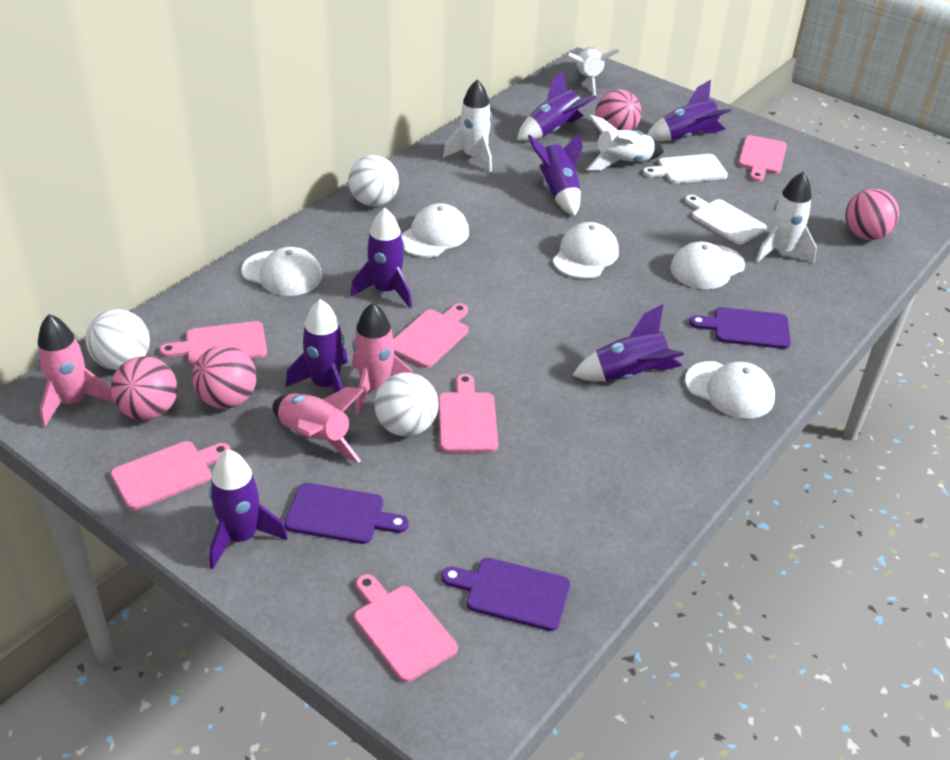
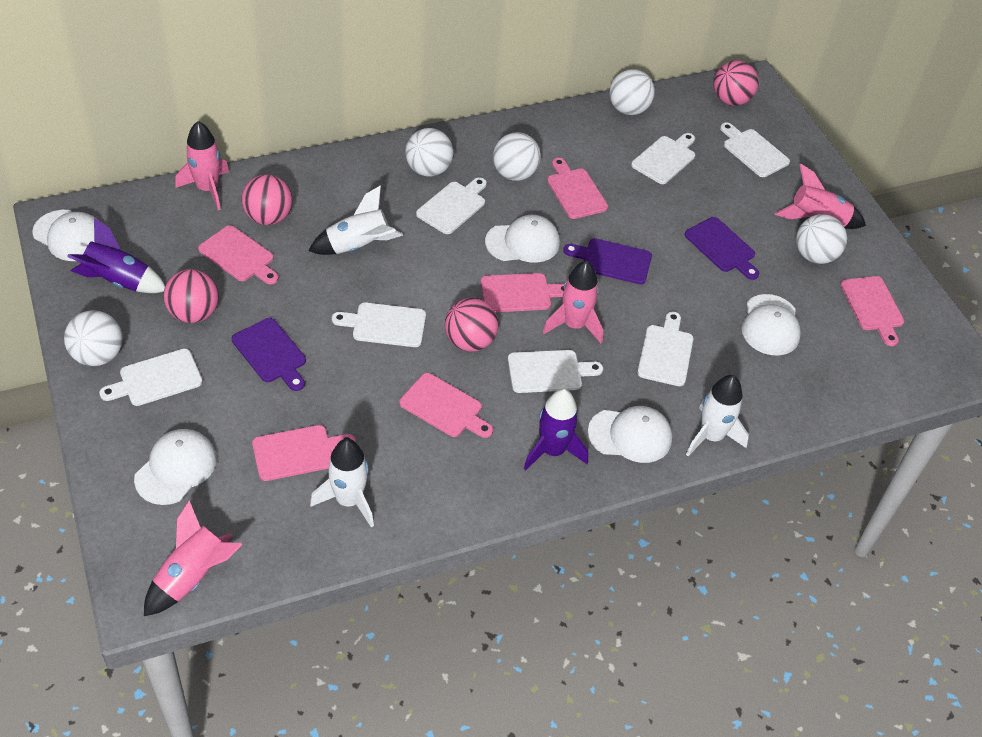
pink rocket: 3 -> 4
purple rocket: 7 -> 2
white ball: 3 -> 5
white cutting board: 2 -> 7
white rocket: 4 -> 3

